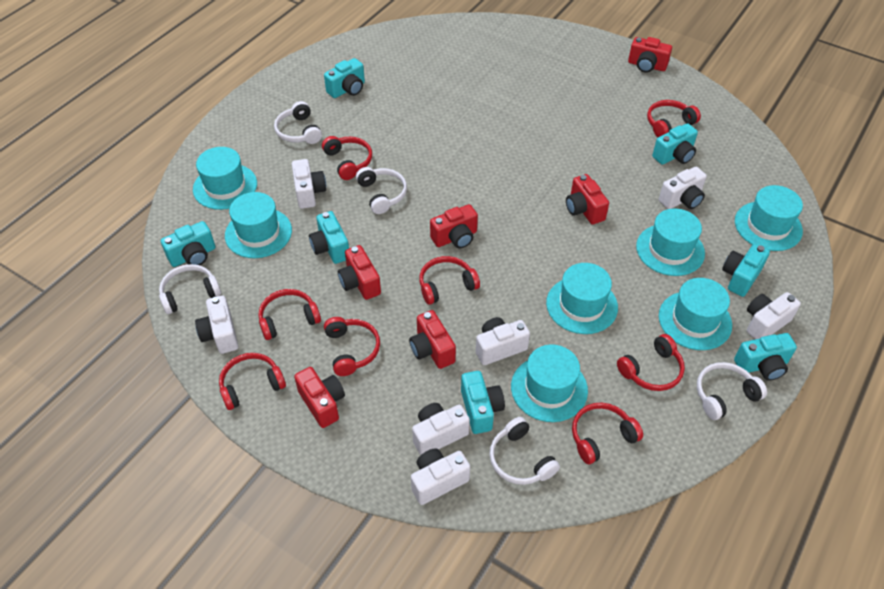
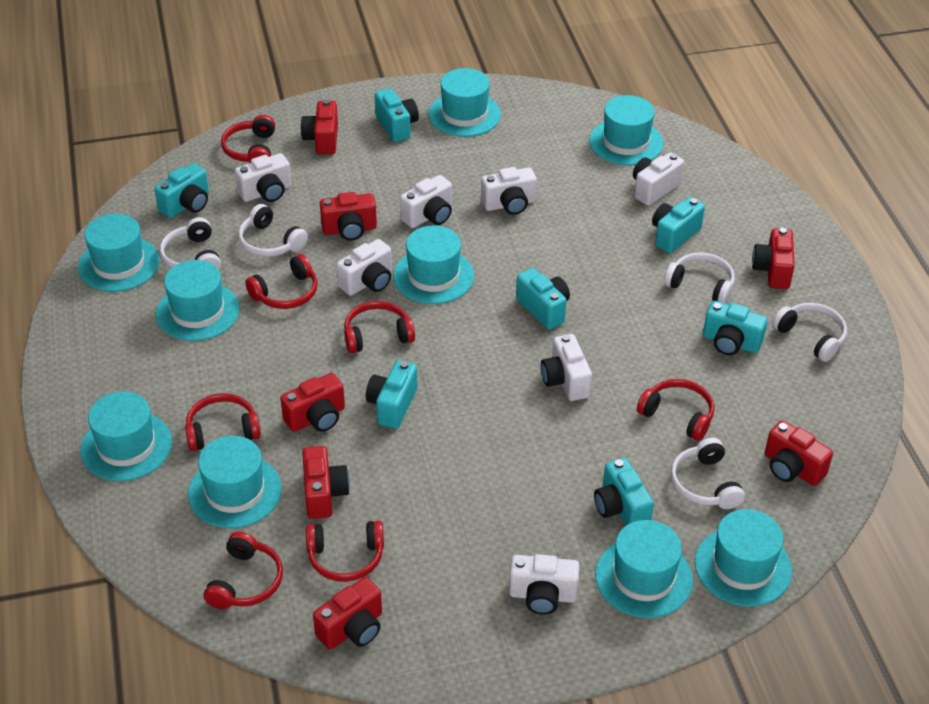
red camera: 6 -> 7
red headphones: 8 -> 7
turquoise hat: 7 -> 9

